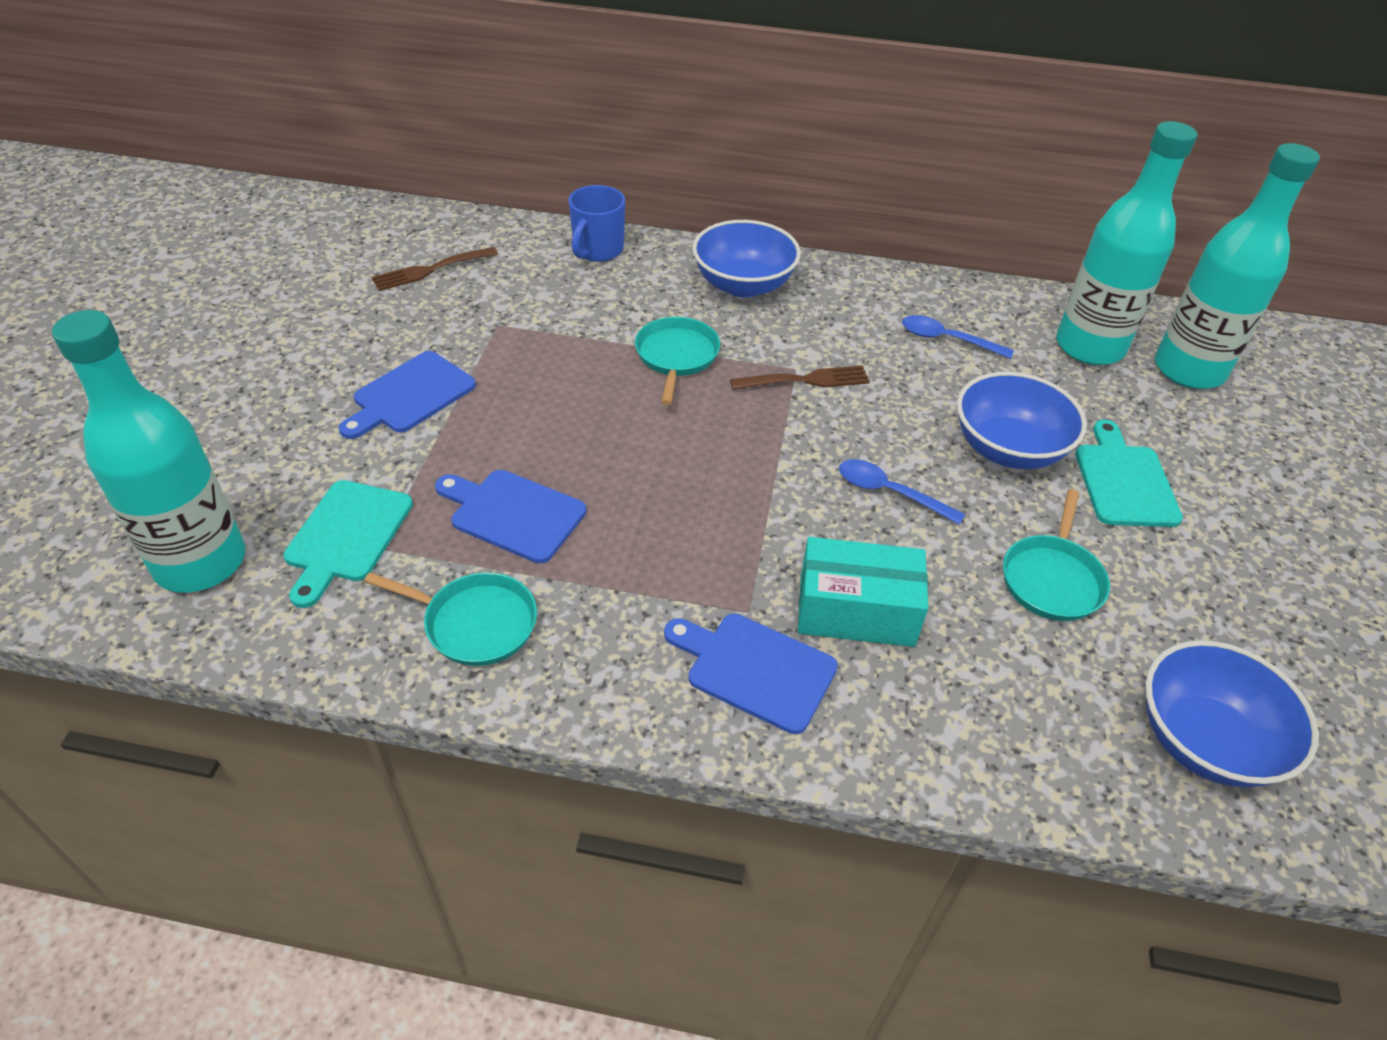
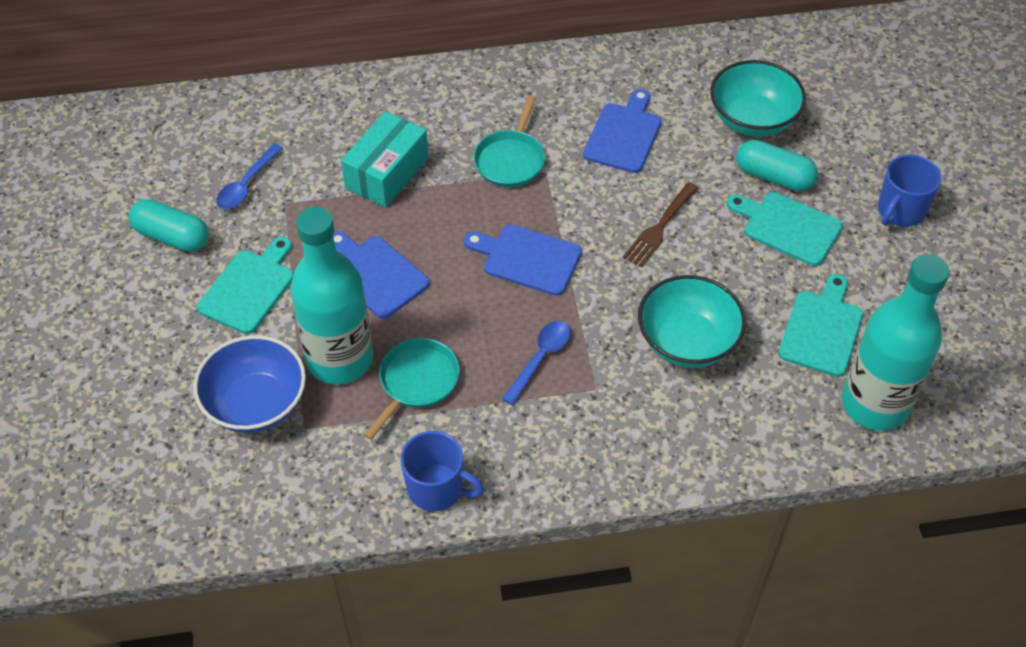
blue bowl: 3 -> 1
blue mug: 1 -> 2
brown fork: 2 -> 1
turquoise bottle: 3 -> 2
turquoise bowl: 0 -> 2
turquoise capsule: 0 -> 2
turquoise cutting board: 2 -> 3
turquoise pan: 3 -> 2

